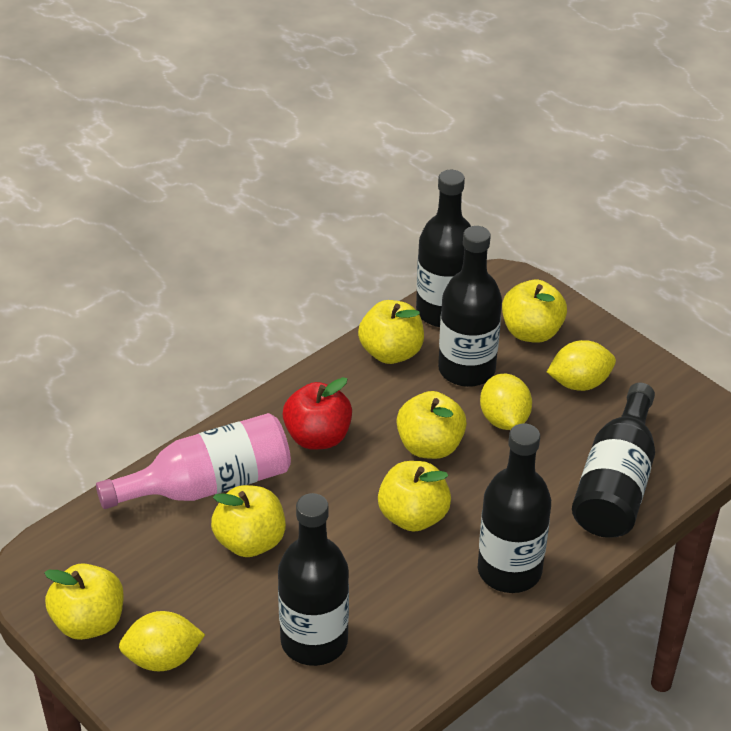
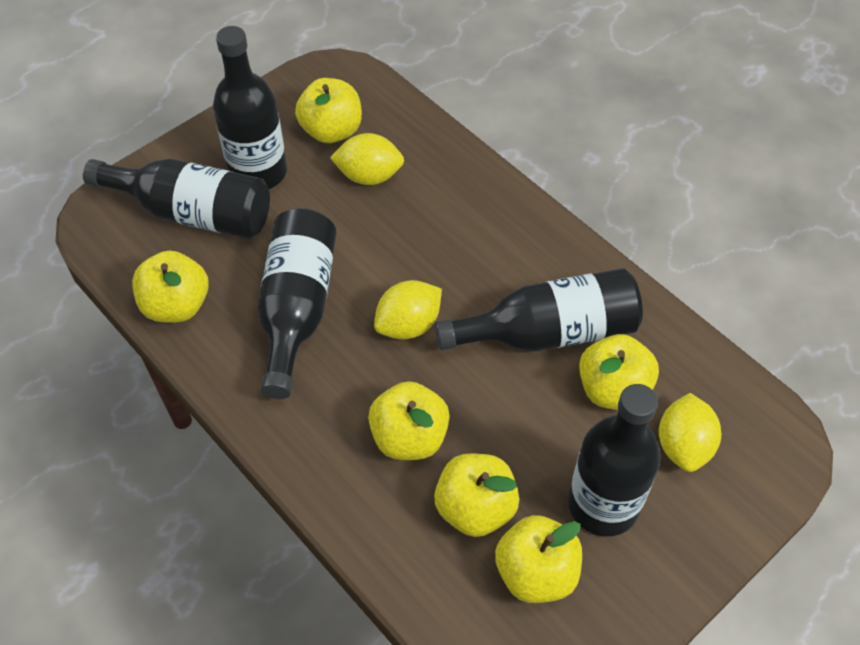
pink bottle: 1 -> 0
red apple: 1 -> 0

